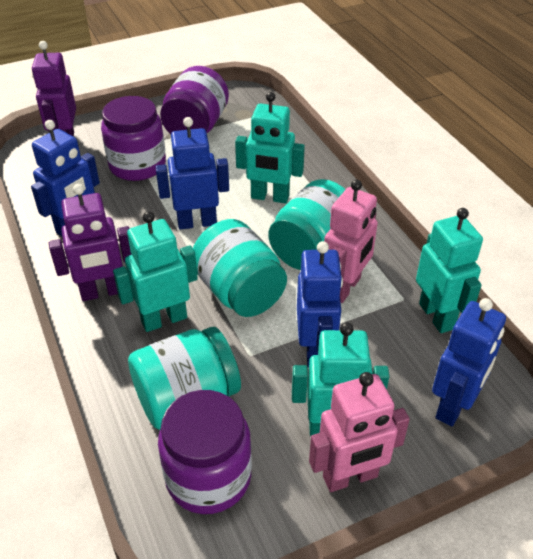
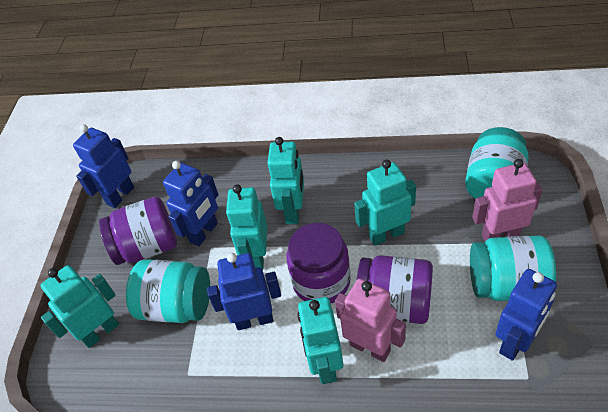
purple robot: 2 -> 0
turquoise robot: 4 -> 5

